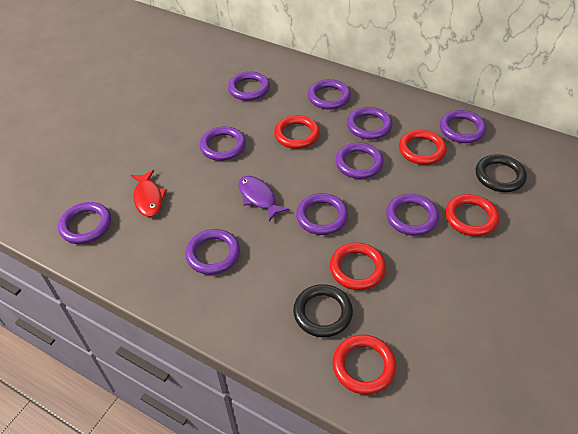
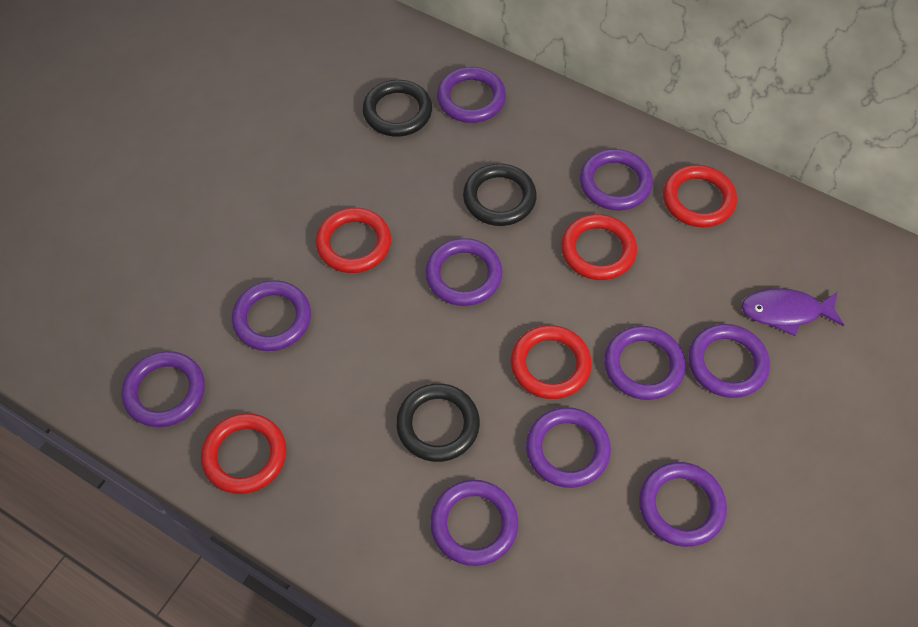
black ring: 2 -> 3
red fish: 1 -> 0

